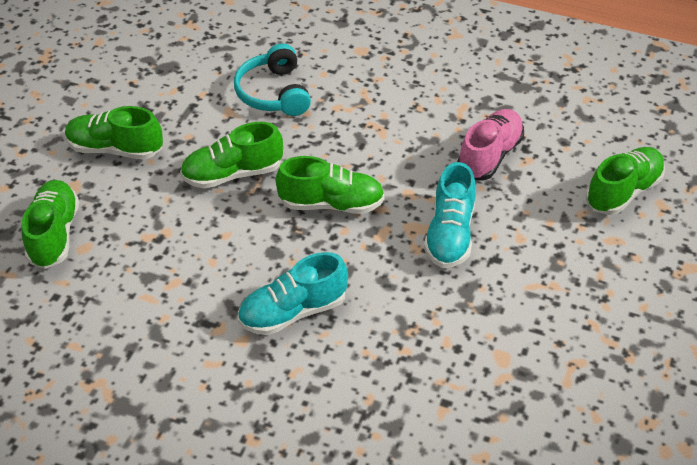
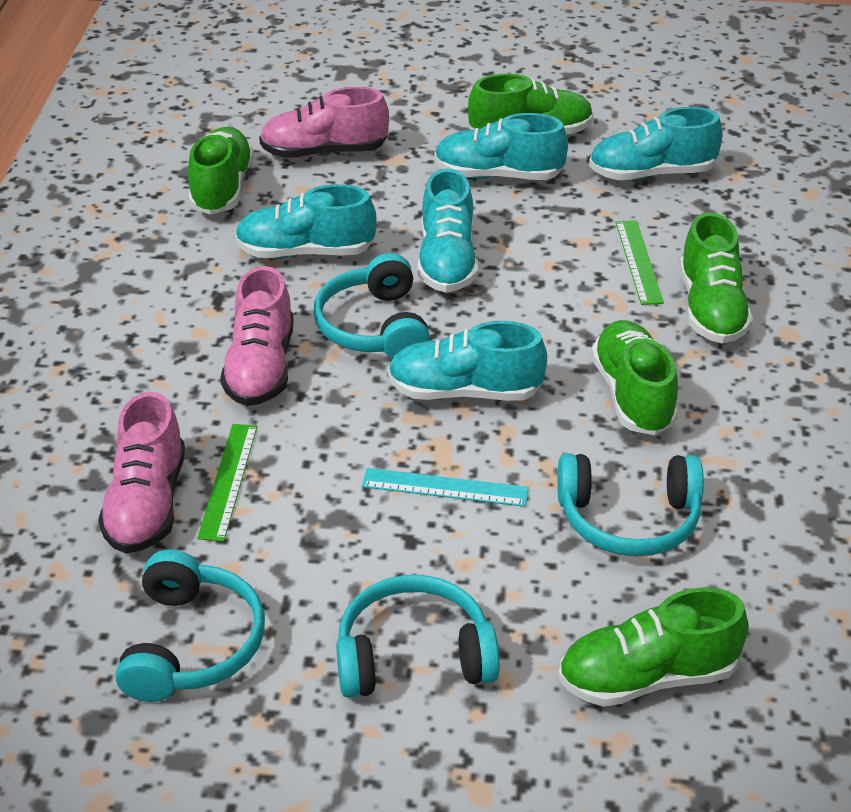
green ruler: 0 -> 2
pink shoe: 1 -> 3
turquoise headphones: 1 -> 4
turquoise ruler: 0 -> 1
turquoise shoe: 2 -> 5

